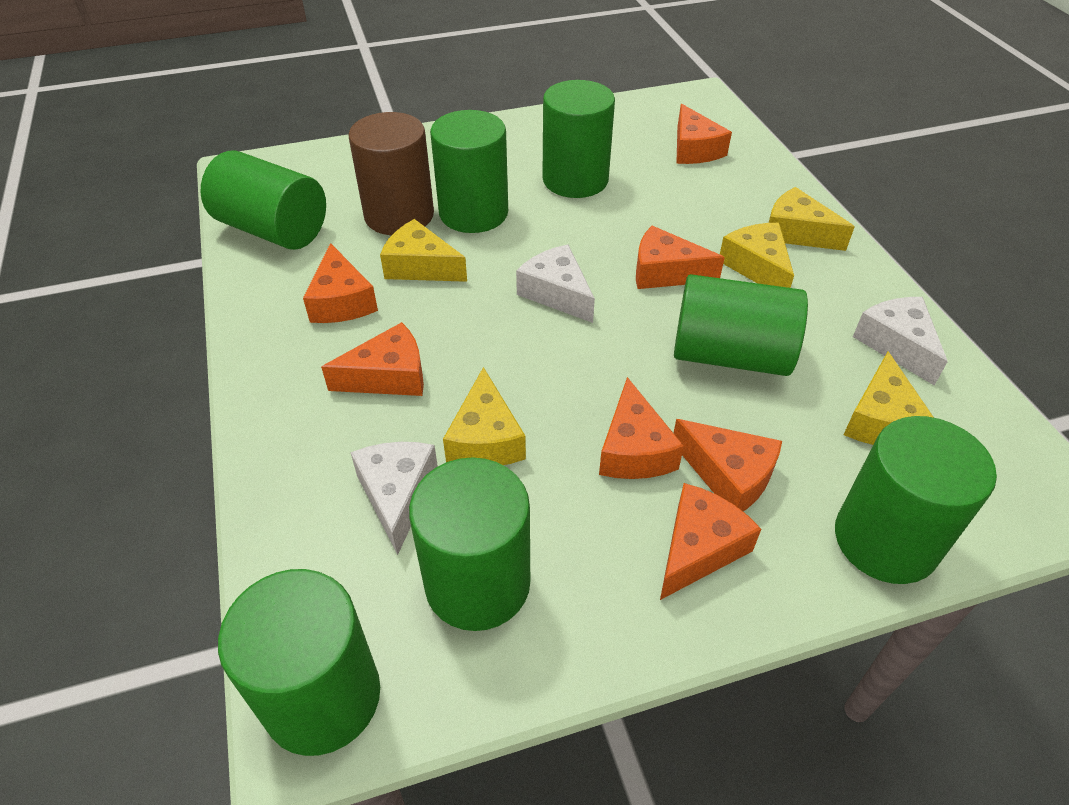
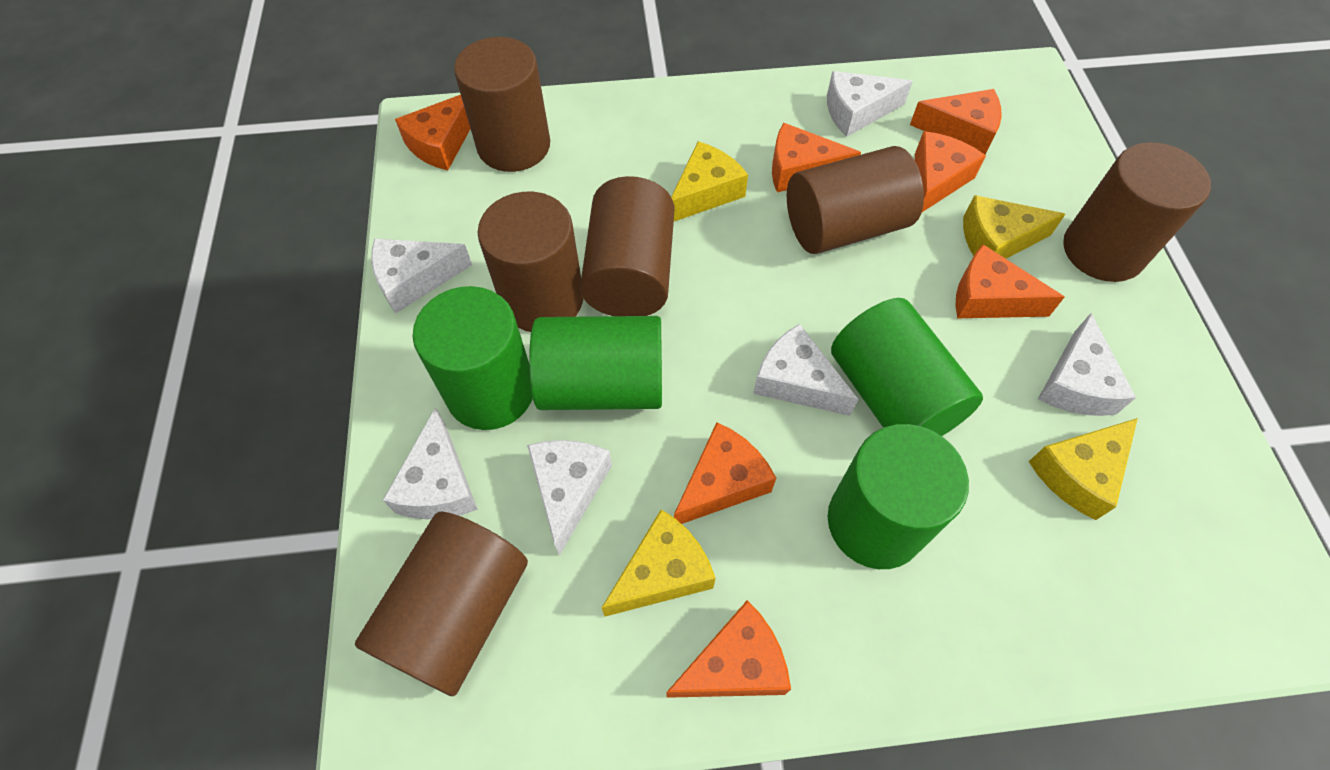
brown cylinder: 1 -> 6
green cylinder: 7 -> 4
white cheese: 3 -> 6
yellow cheese: 5 -> 4

